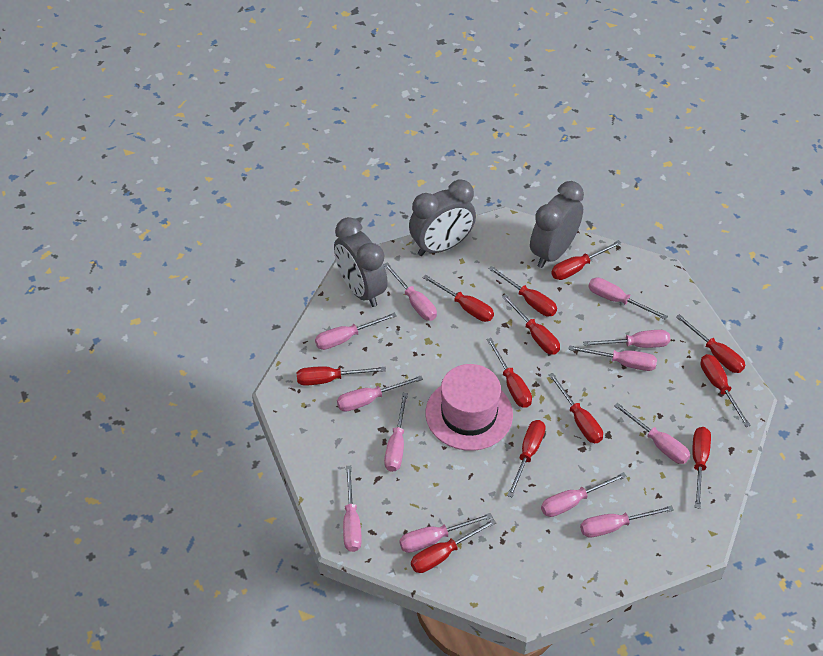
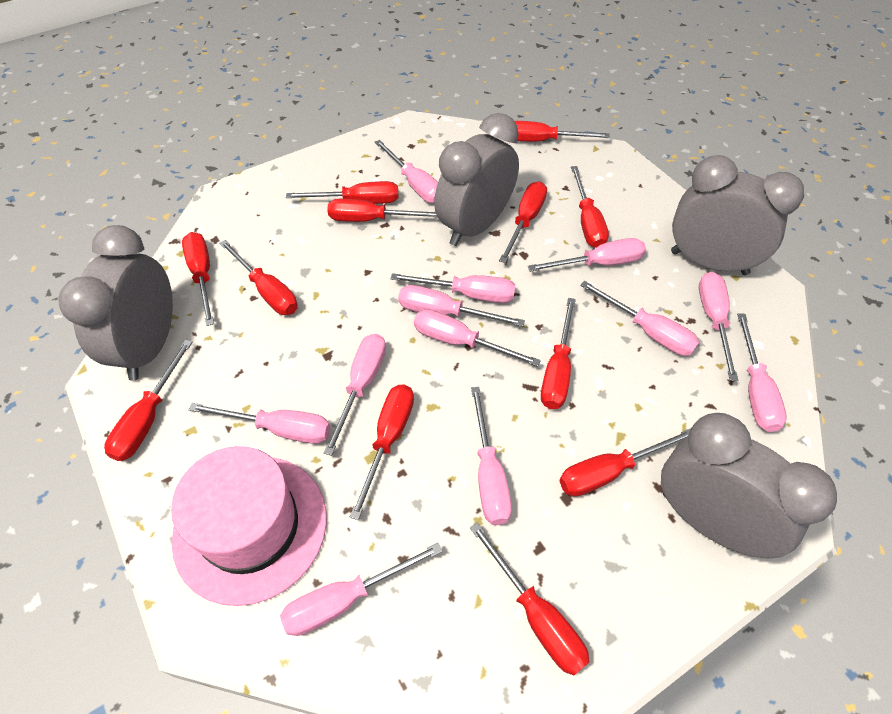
grey clock: 3 -> 4

